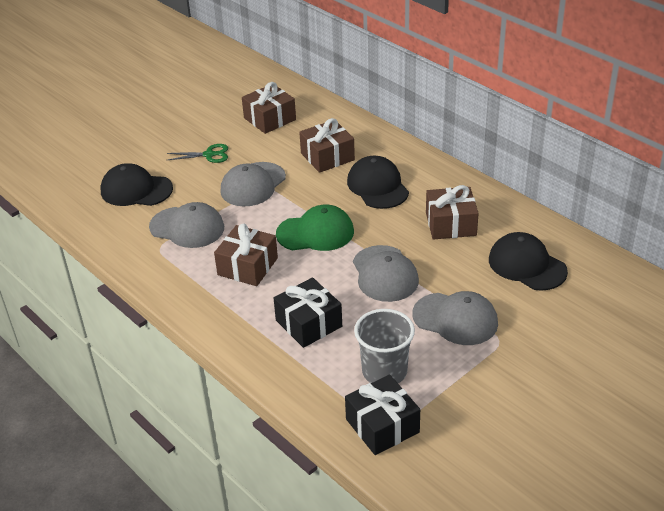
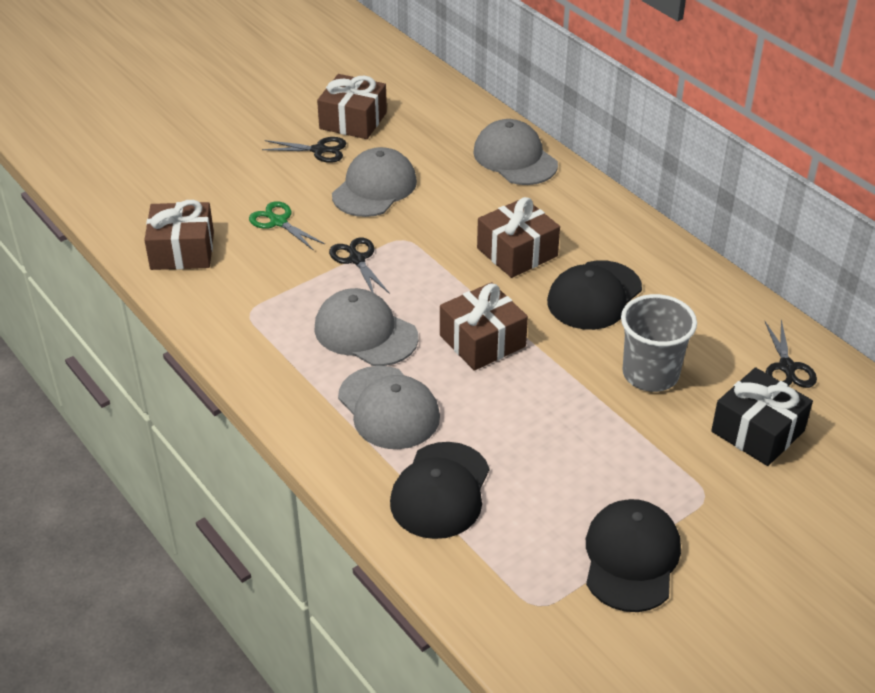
black gift: 2 -> 1
black scissors: 0 -> 3
green cap: 1 -> 0

